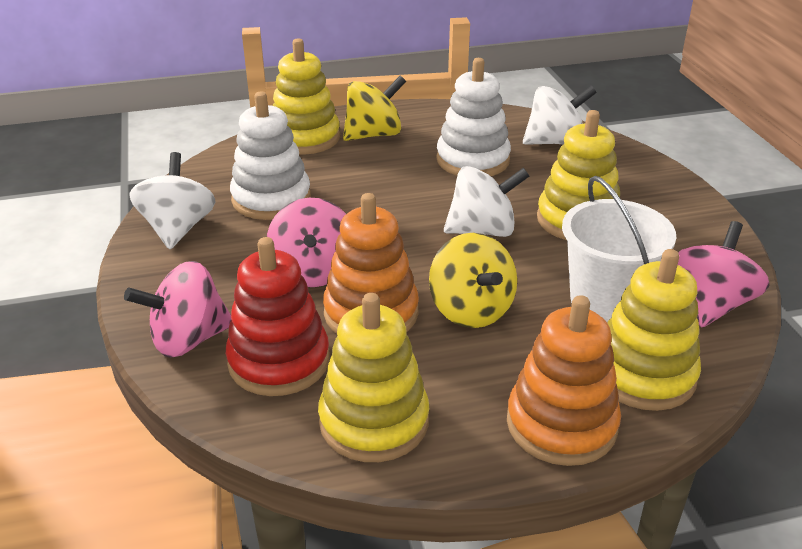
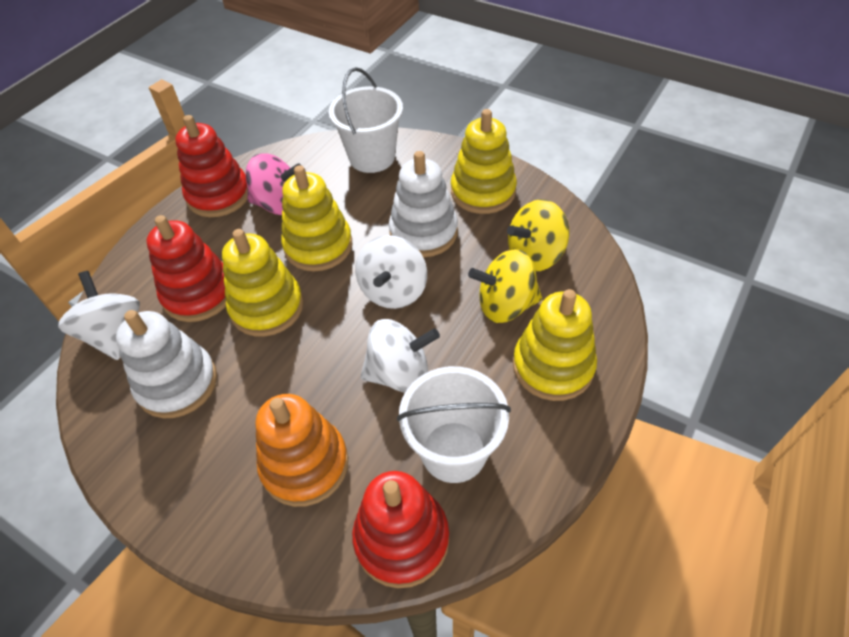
orange stacking toy: 2 -> 1
pink spinning top: 3 -> 1
red stacking toy: 1 -> 3
white bucket: 1 -> 2

